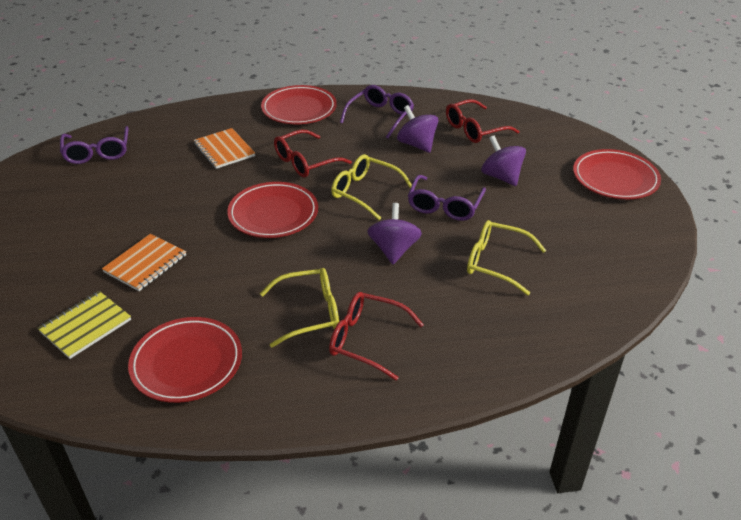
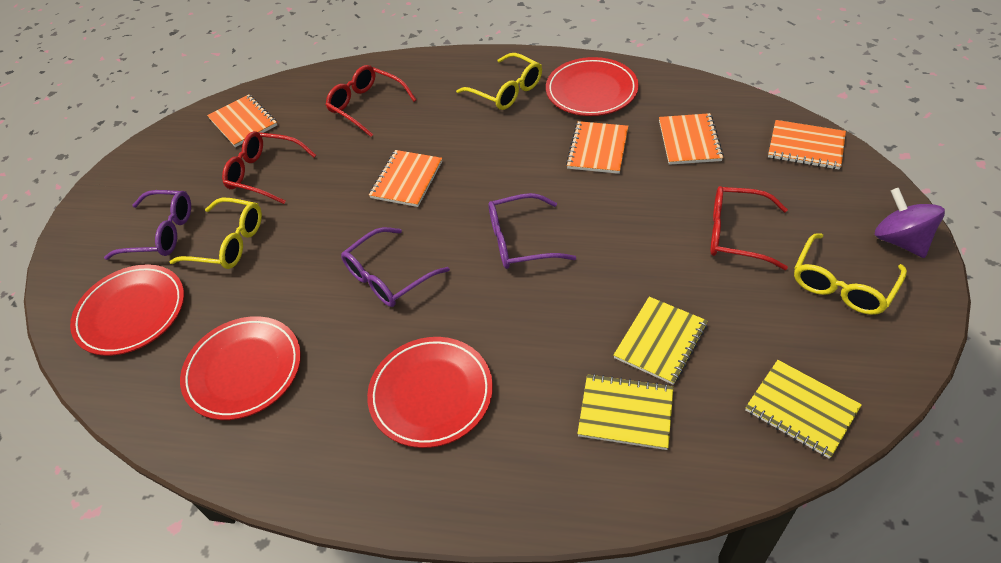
orange notebook: 2 -> 5
purple spinning top: 3 -> 1
yellow notebook: 1 -> 3

